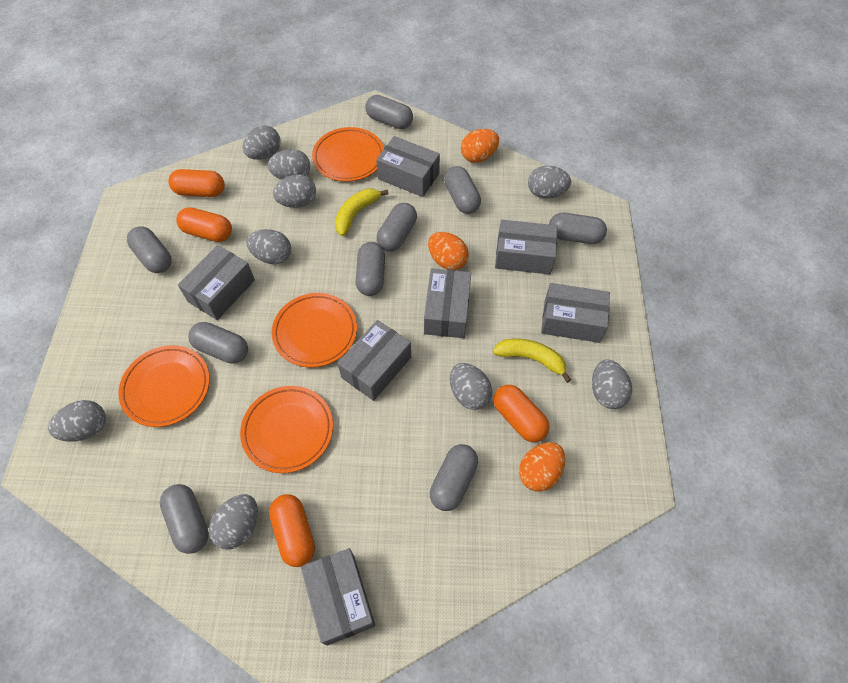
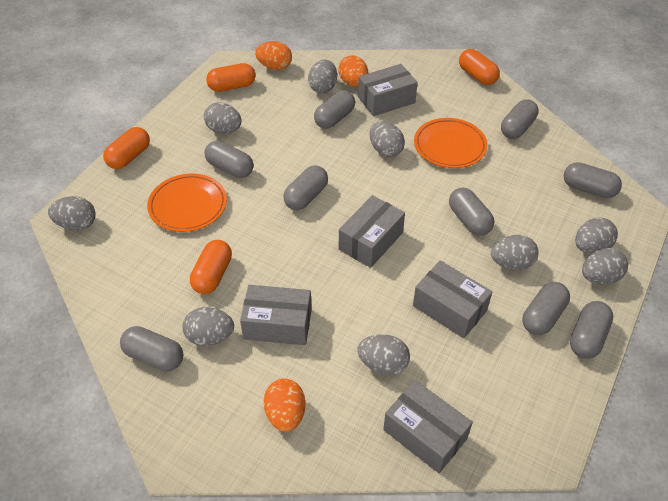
grey box: 7 -> 5
orange plate: 4 -> 2
yellow banana: 2 -> 0

